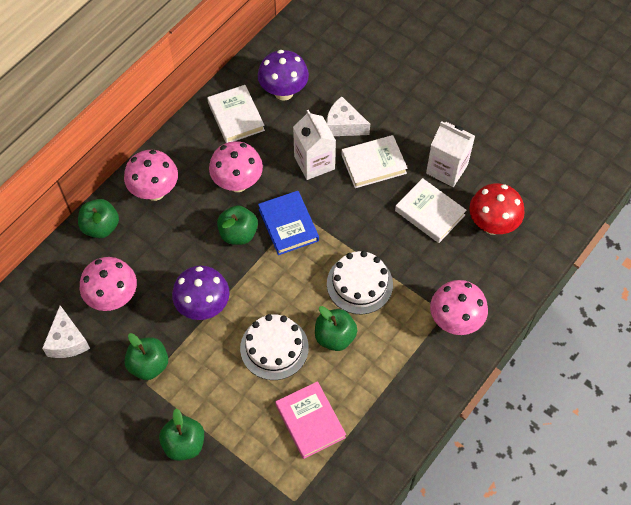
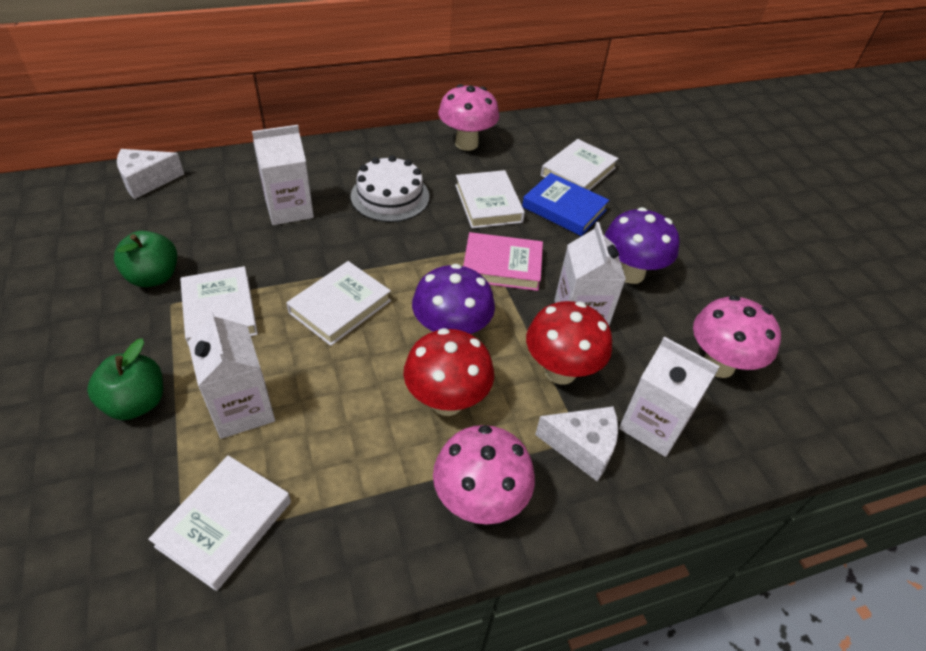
green apple: 5 -> 2
pink mushroom: 4 -> 3
red mushroom: 1 -> 2
white book: 3 -> 5
white cake: 2 -> 1
white carton: 2 -> 4

